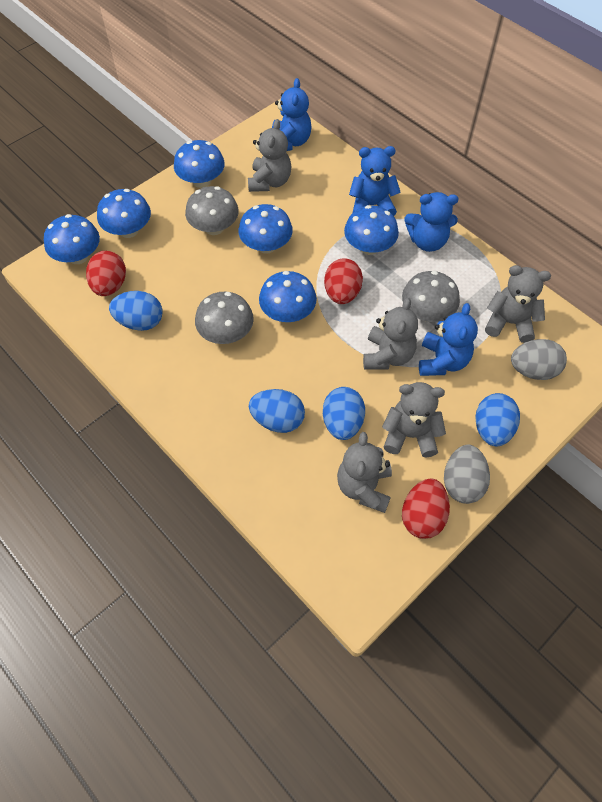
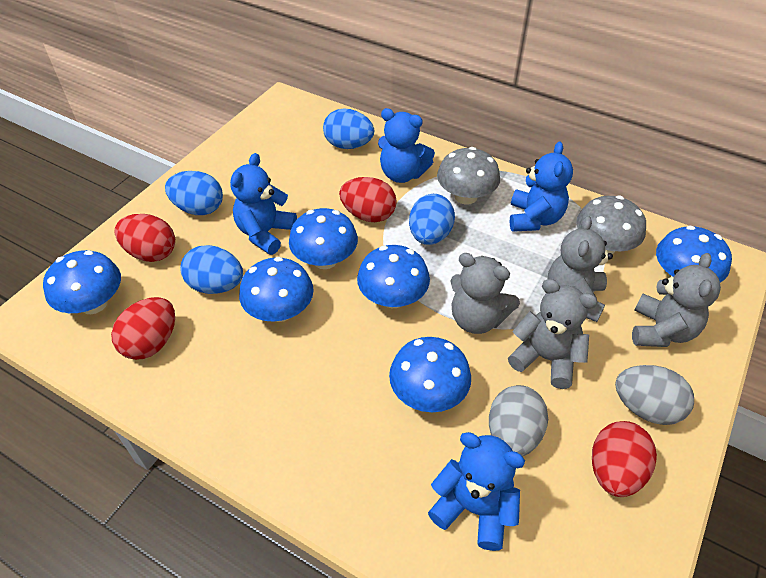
grey mushroom: 3 -> 2
grey teddy bear: 5 -> 4
red egg: 3 -> 4

